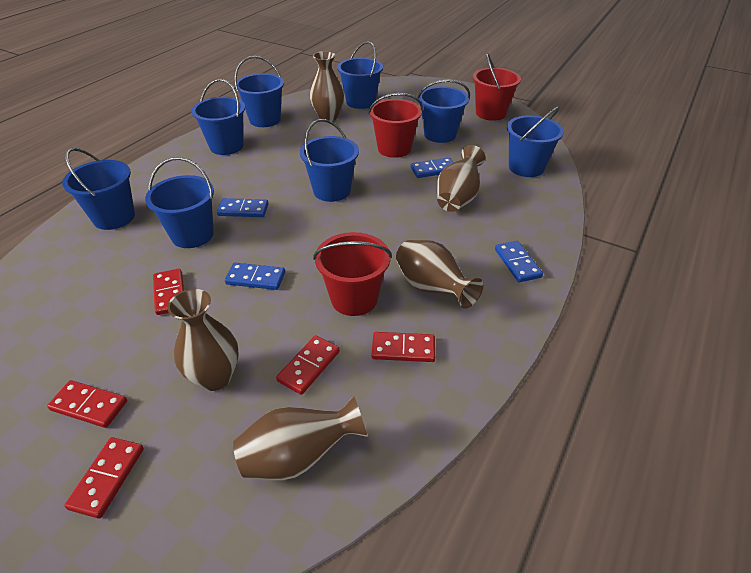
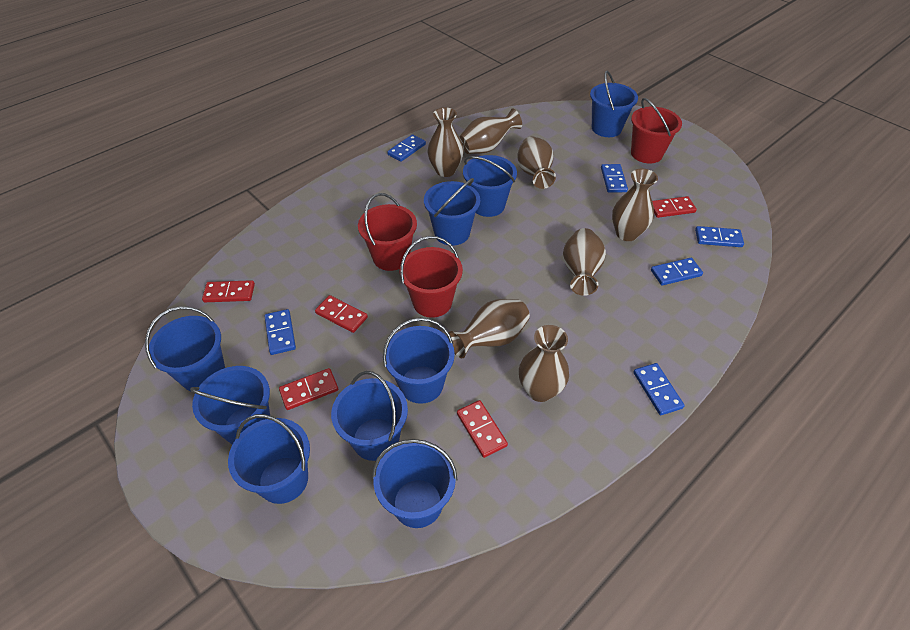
blue bucket: 8 -> 9
blue domino: 4 -> 6
brown vase: 5 -> 7

